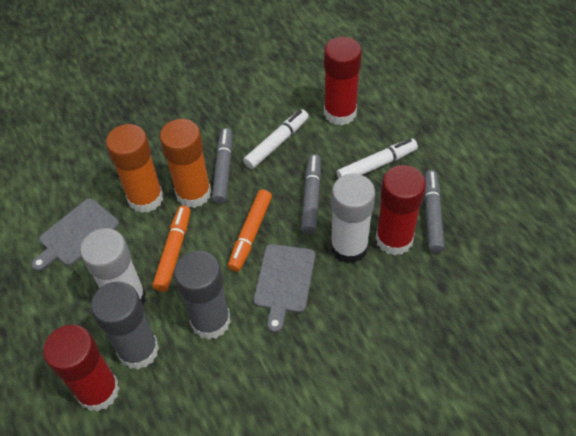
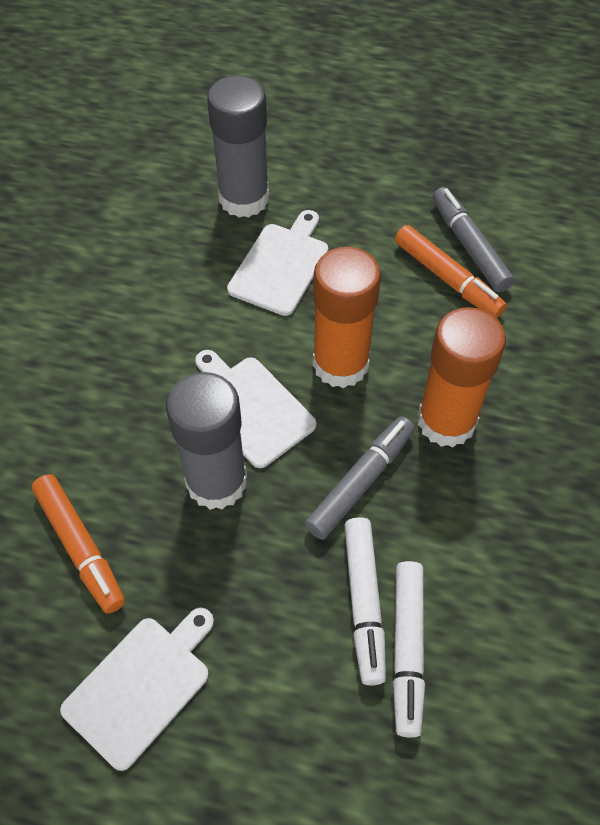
grey cutting board: 2 -> 0
grey marker: 3 -> 2
red glue stick: 3 -> 0
white cutting board: 0 -> 3
white glue stick: 2 -> 0

